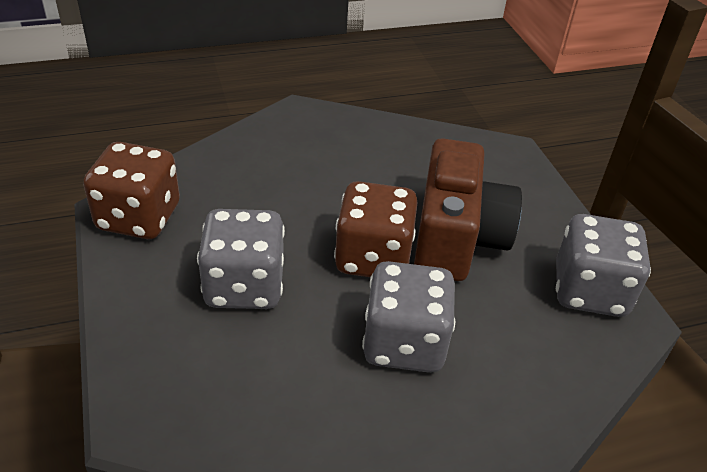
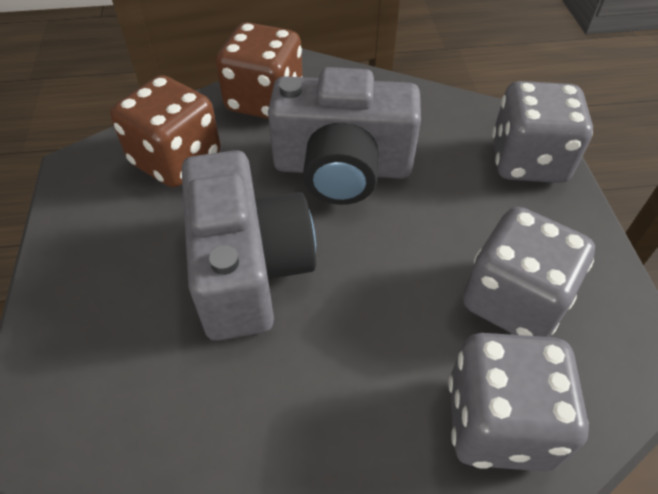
brown camera: 1 -> 0
grey camera: 0 -> 2

